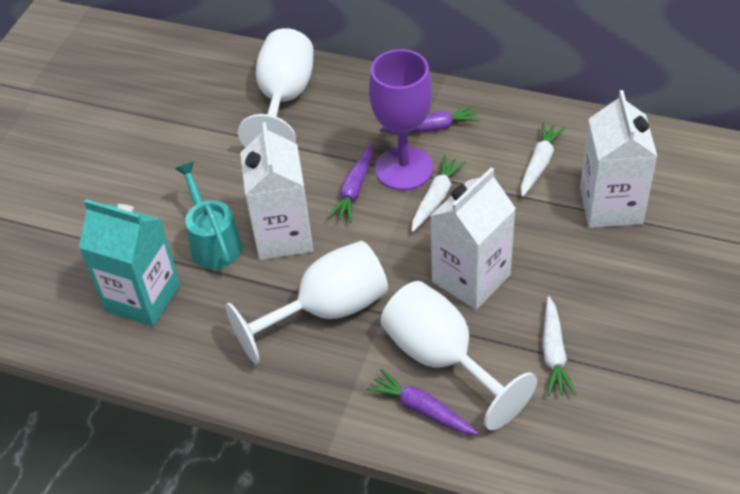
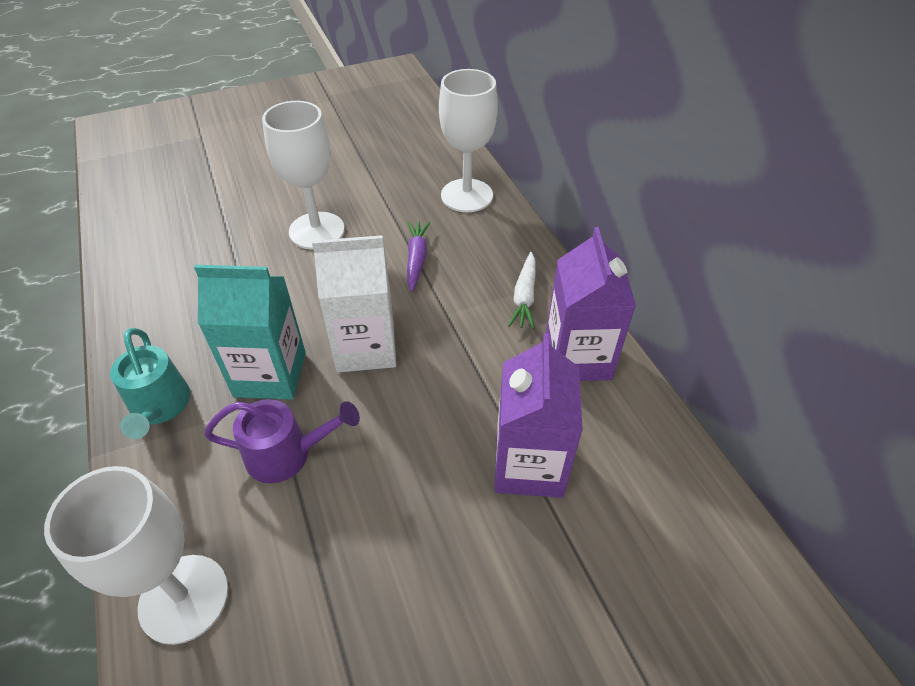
purple carrot: 3 -> 1
purple carton: 0 -> 2
purple goblet: 1 -> 0
purple watering can: 0 -> 1
white carrot: 3 -> 1
white carton: 3 -> 1

